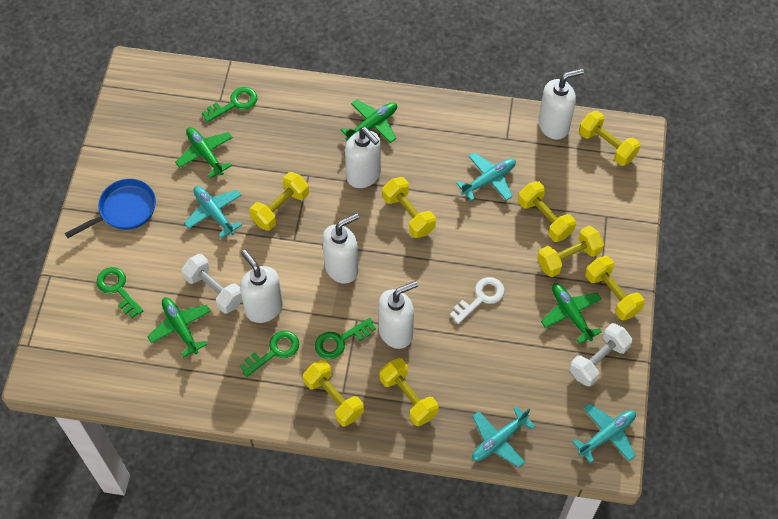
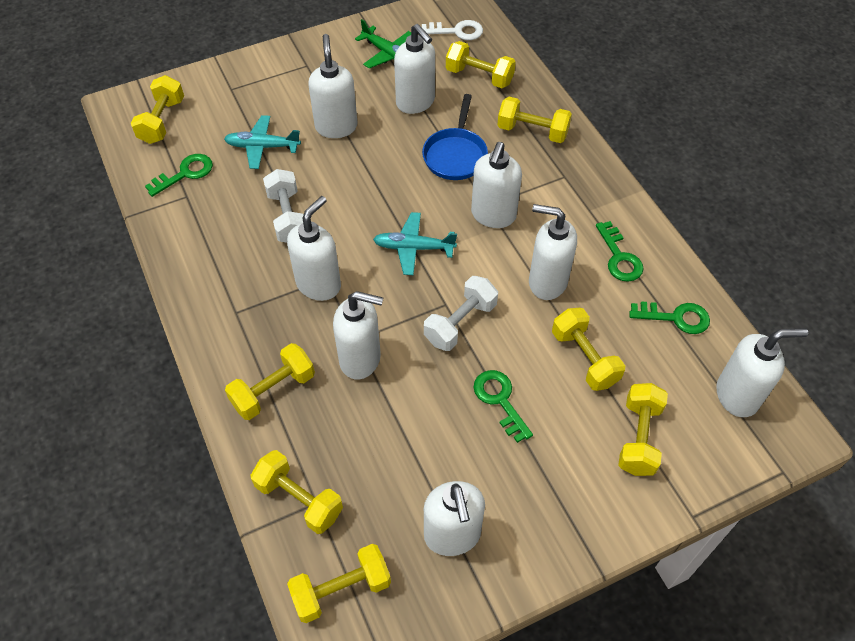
green plane: 4 -> 1
turquoise plane: 4 -> 2
white soap dispenser: 5 -> 8

